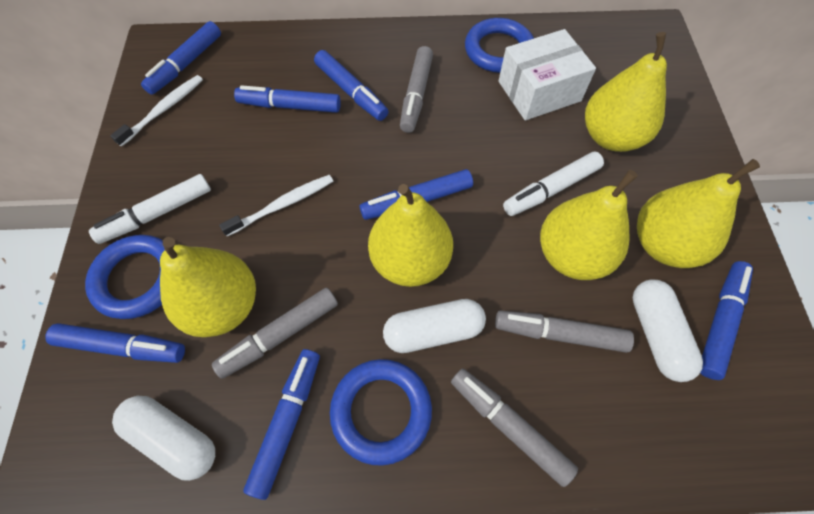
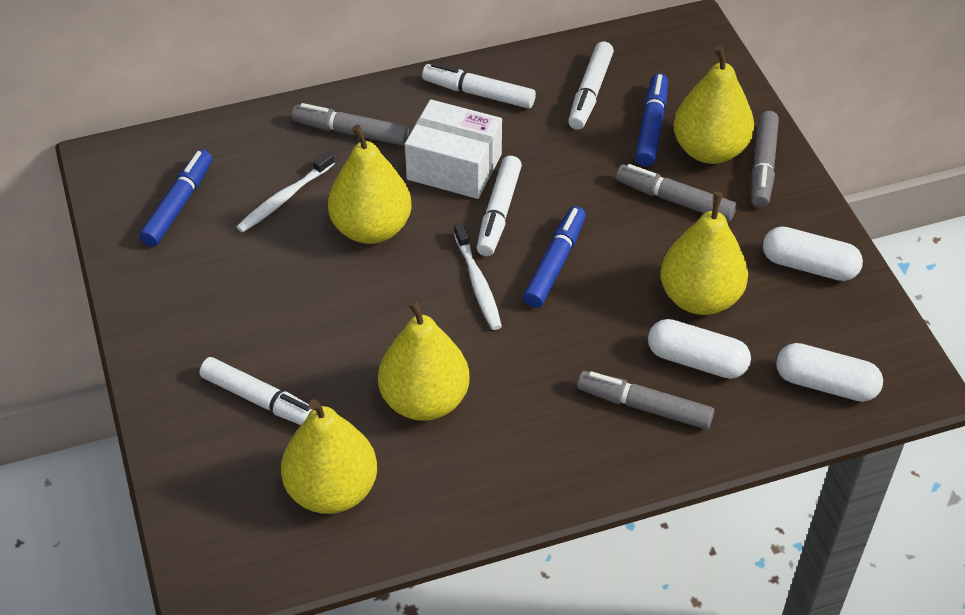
blue marker: 7 -> 3
blue ring: 3 -> 0
white marker: 2 -> 4

